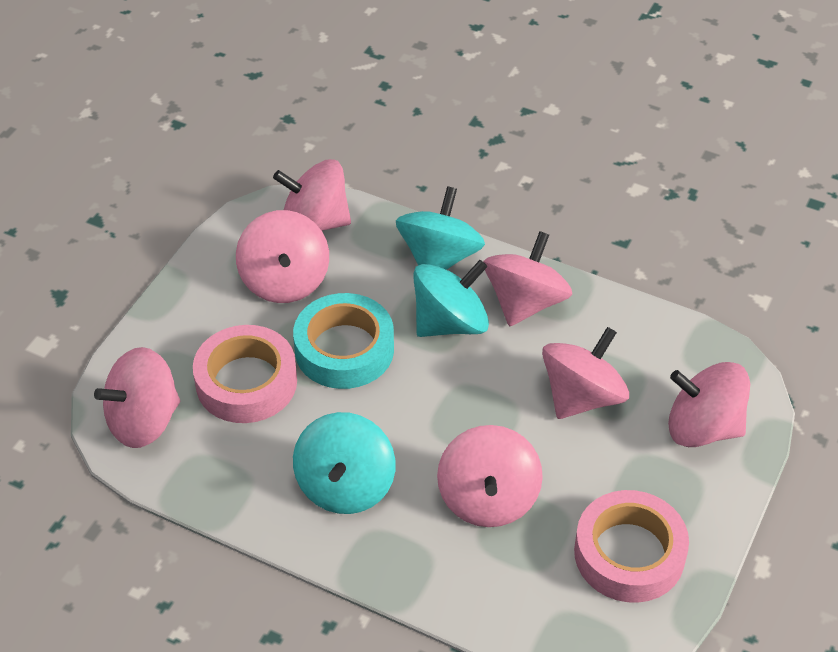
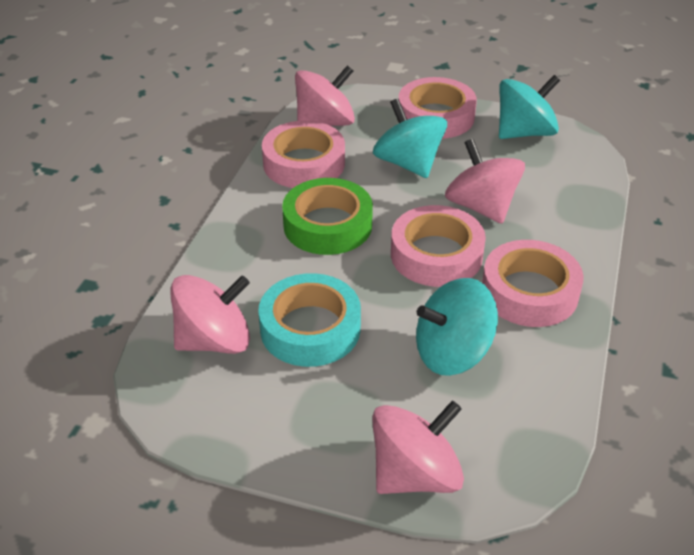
green tape: 0 -> 1
pink spinning top: 7 -> 4
pink tape: 2 -> 4

